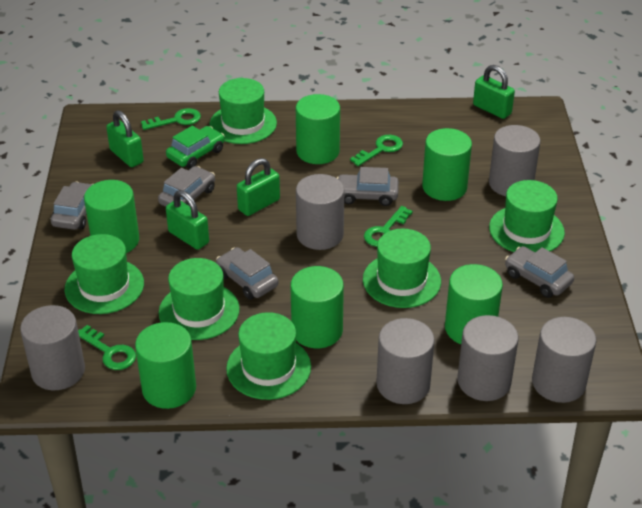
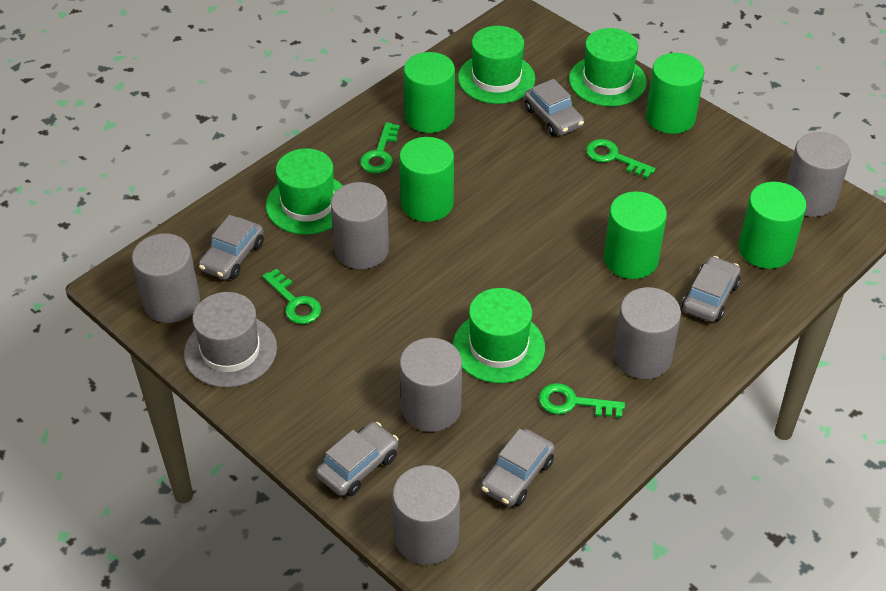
green car: 1 -> 0
green cylinder: 6 -> 5
green hat: 6 -> 4
green padlock: 4 -> 0
grey hat: 0 -> 1

